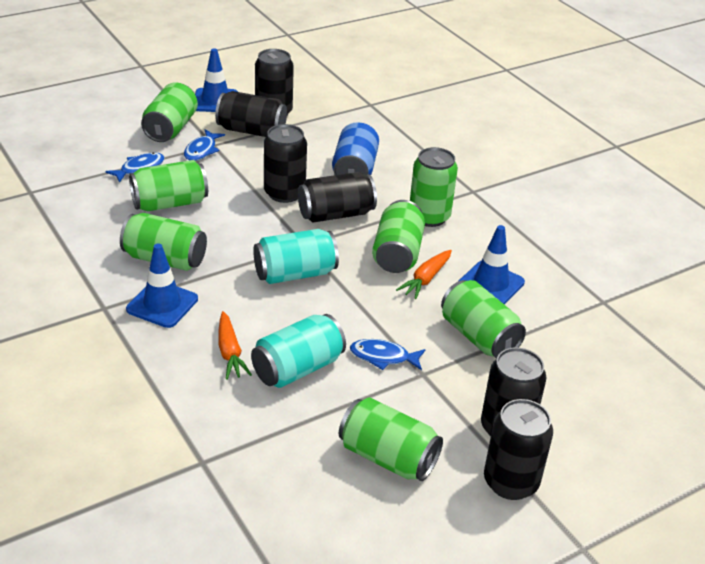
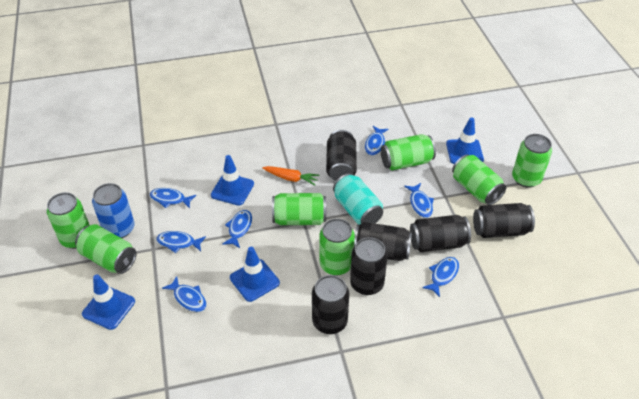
blue fish: 3 -> 7
blue traffic cone: 3 -> 4
orange carrot: 2 -> 1
turquoise can: 2 -> 1

